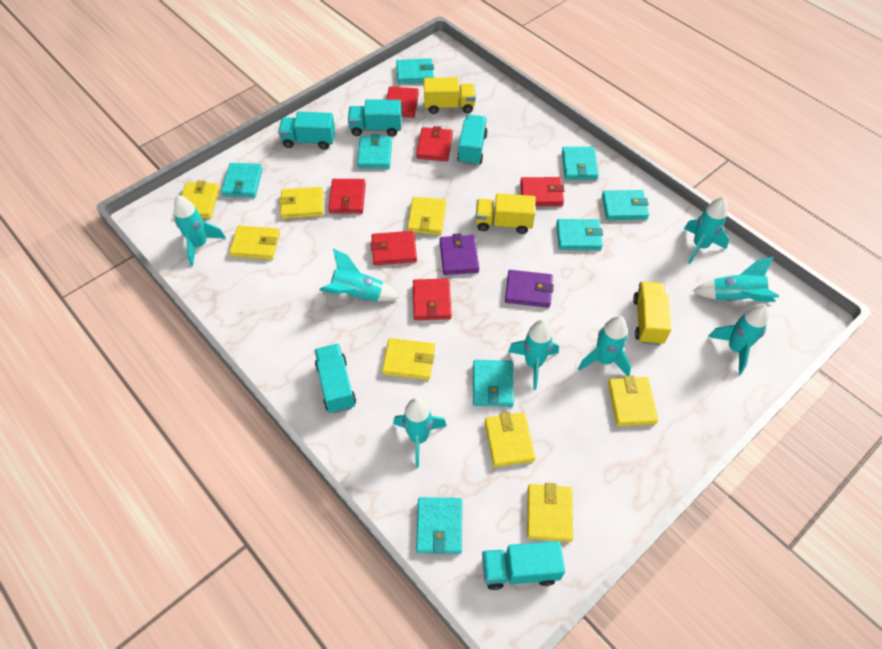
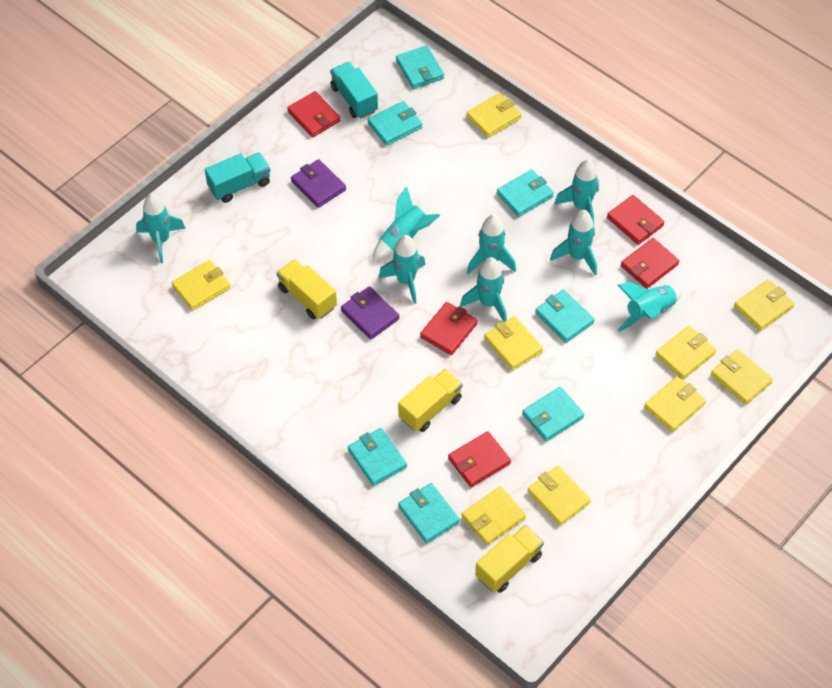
red wallet: 6 -> 5
turquoise truck: 5 -> 2
turquoise wallet: 8 -> 7
yellow wallet: 8 -> 9

